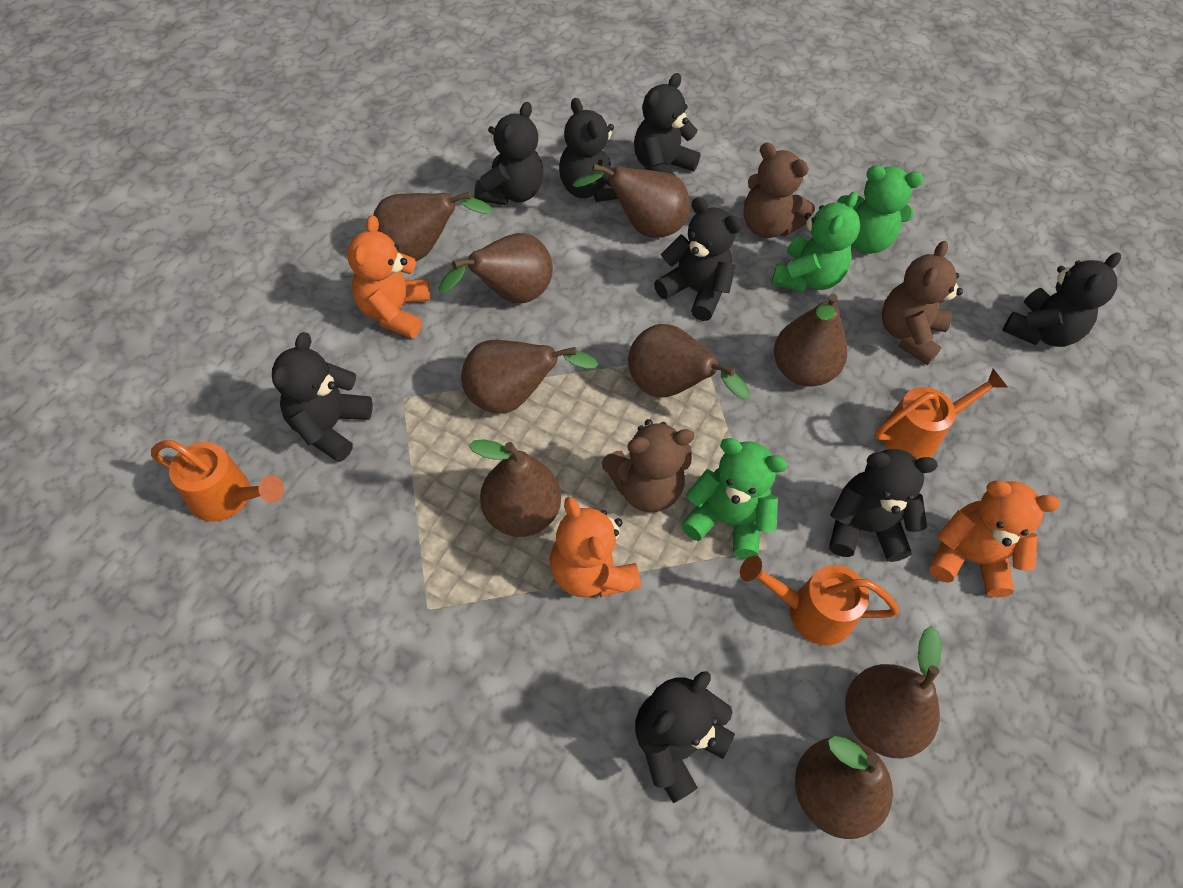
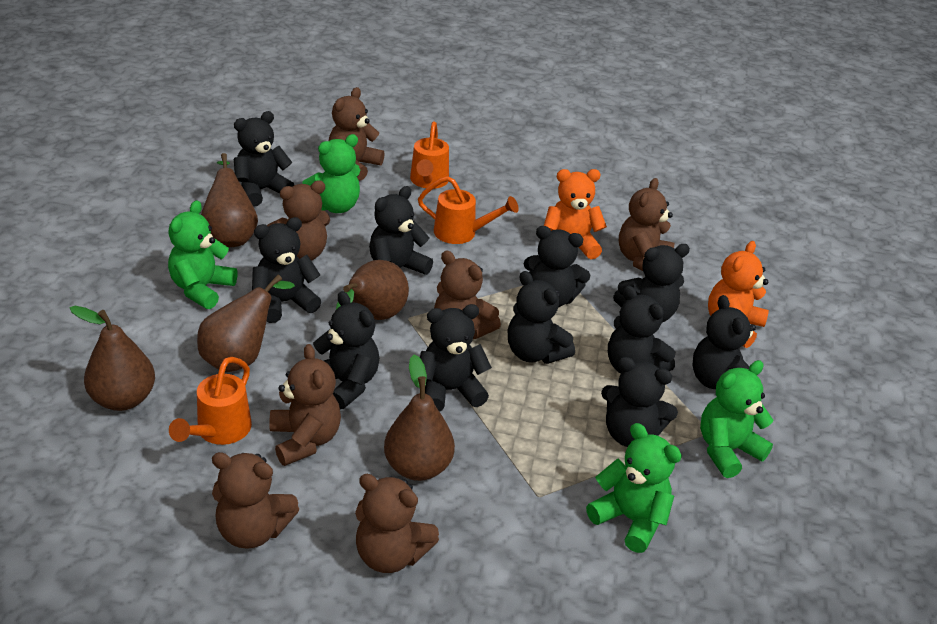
black teddy bear: 8 -> 11
brown pear: 9 -> 5
brown teddy bear: 3 -> 7
green teddy bear: 3 -> 4
orange teddy bear: 3 -> 2

